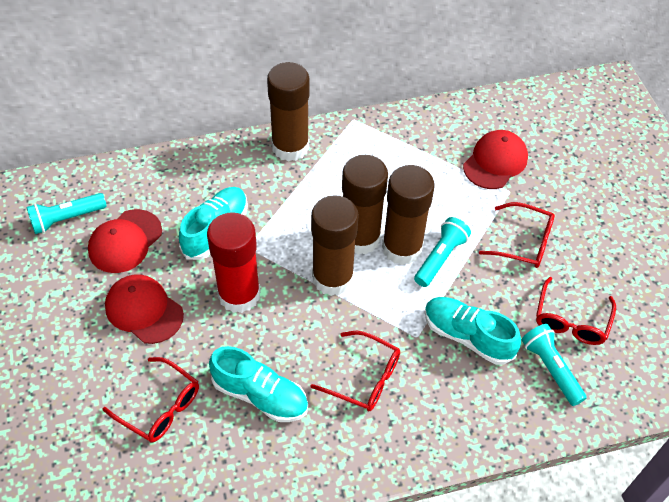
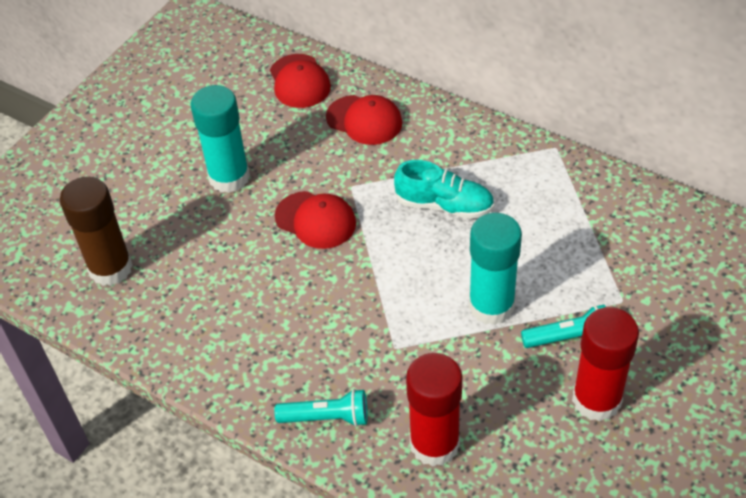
brown glue stick: 4 -> 1
red glasses: 4 -> 0
red glue stick: 1 -> 2
turquoise flashlight: 3 -> 2
turquoise glue stick: 0 -> 2
turquoise shoe: 3 -> 1

